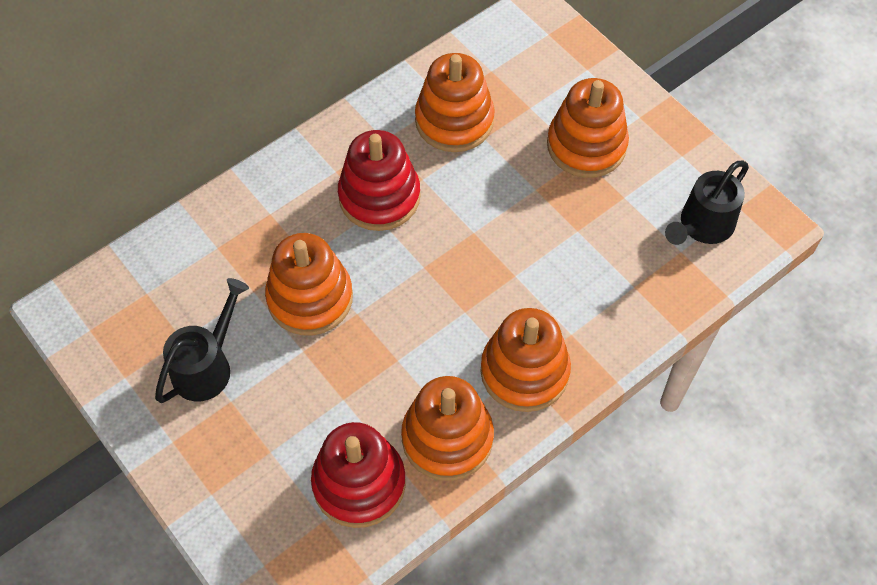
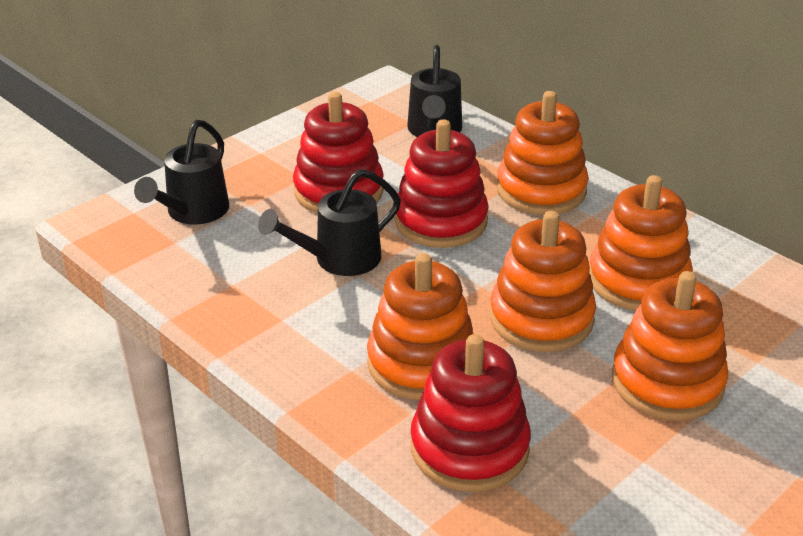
black watering can: 2 -> 3
red stacking toy: 2 -> 3

